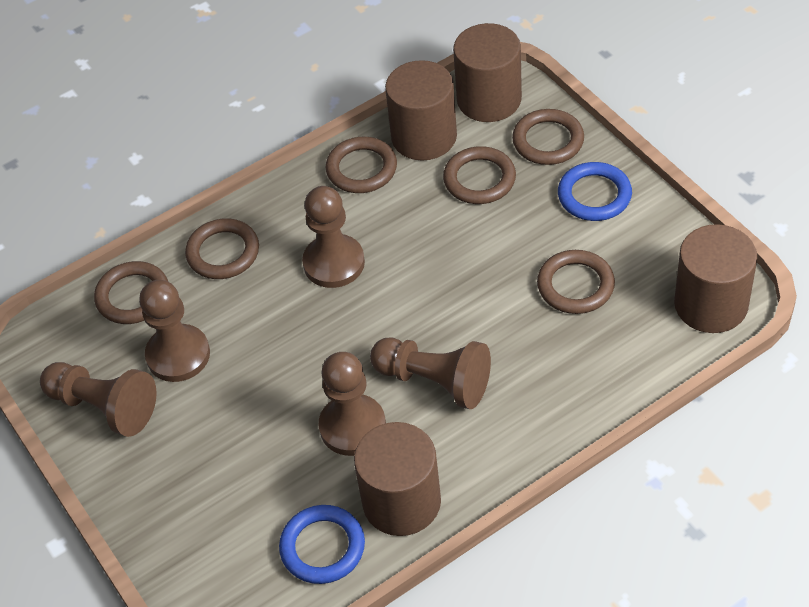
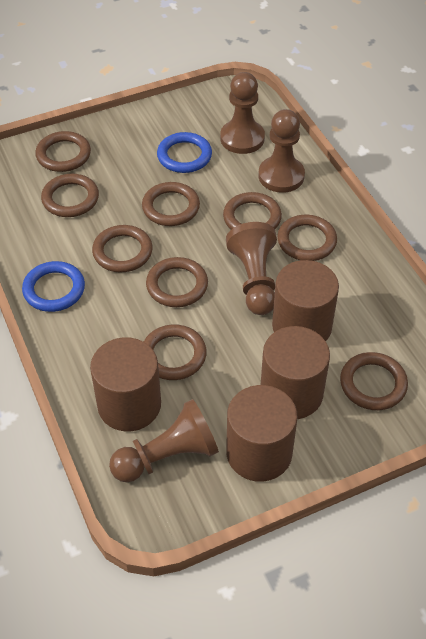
brown pawn: 5 -> 4
brown ring: 6 -> 9

